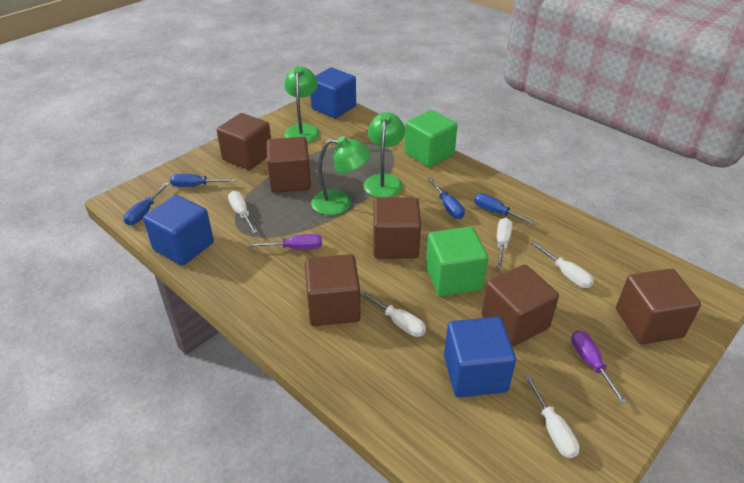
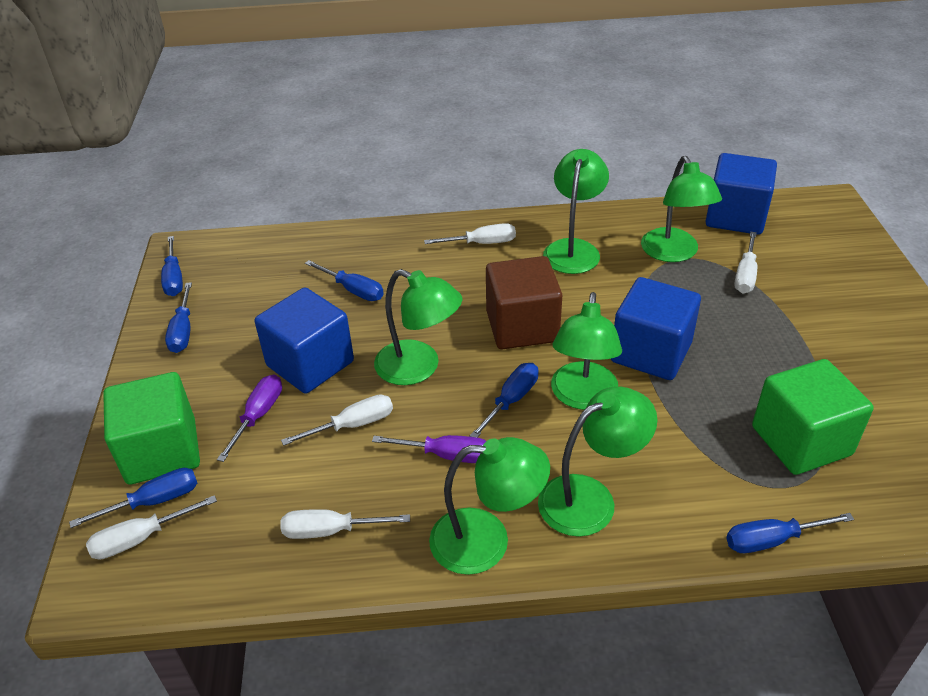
blue screwdriver: 4 -> 6
brown cube: 6 -> 1
green lamp: 3 -> 6

